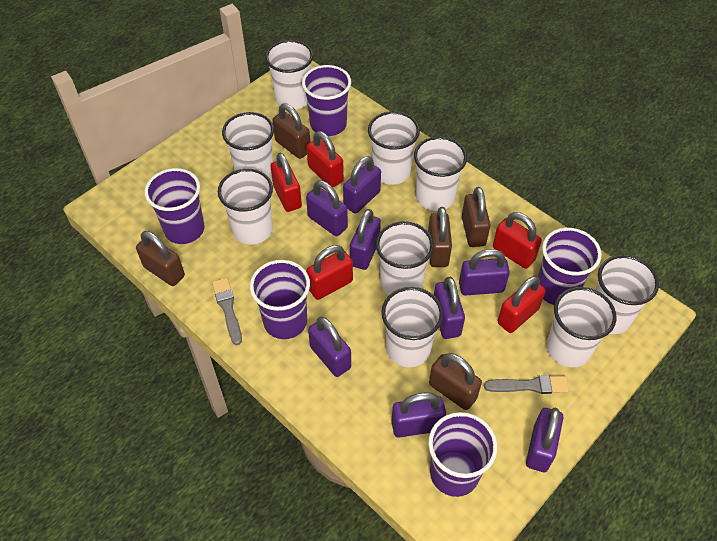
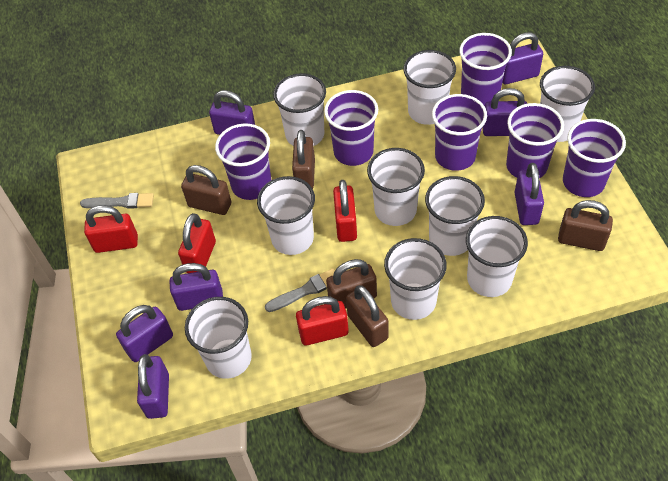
purple cup: 5 -> 6
purple padlock: 8 -> 7
red padlock: 5 -> 4

